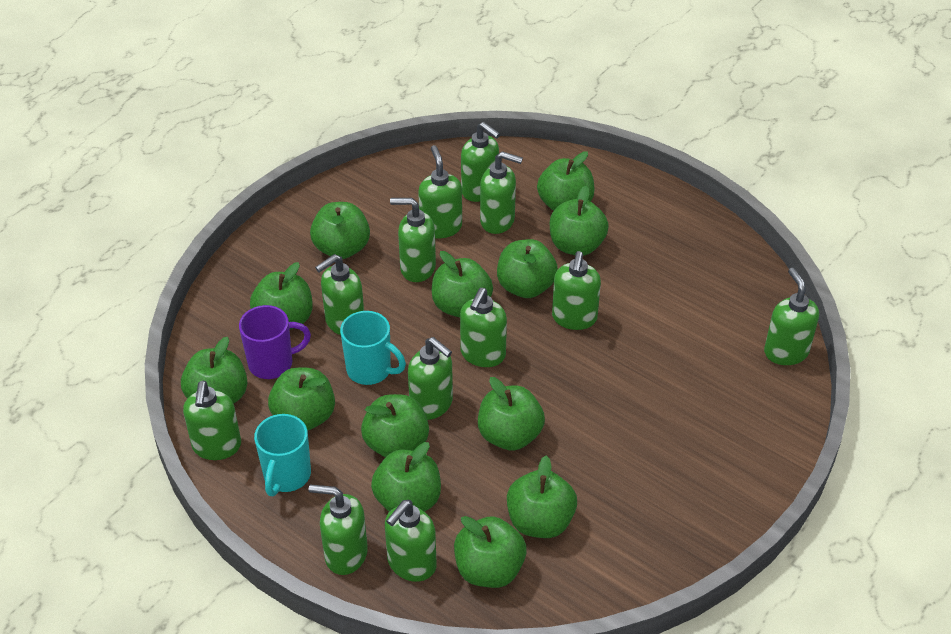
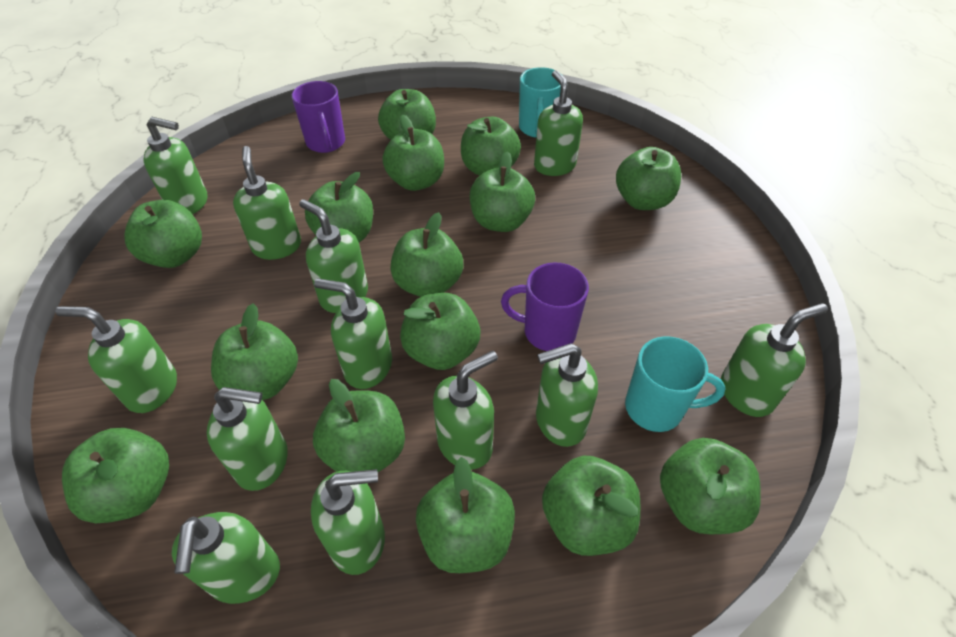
green apple: 13 -> 15
purple mug: 1 -> 2

